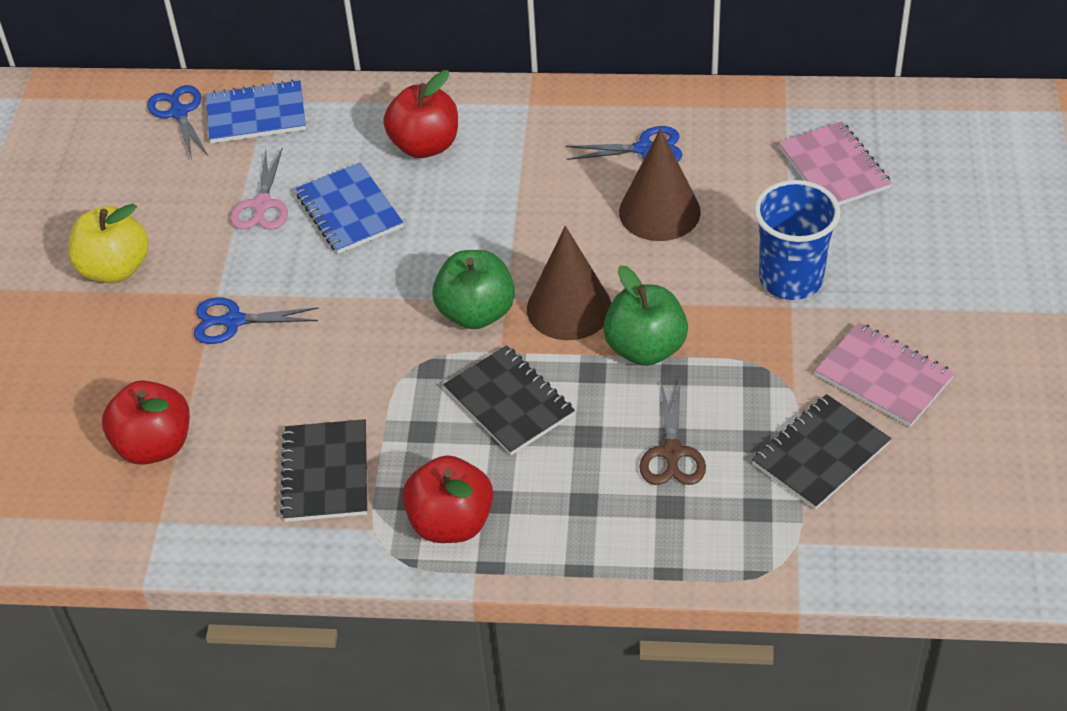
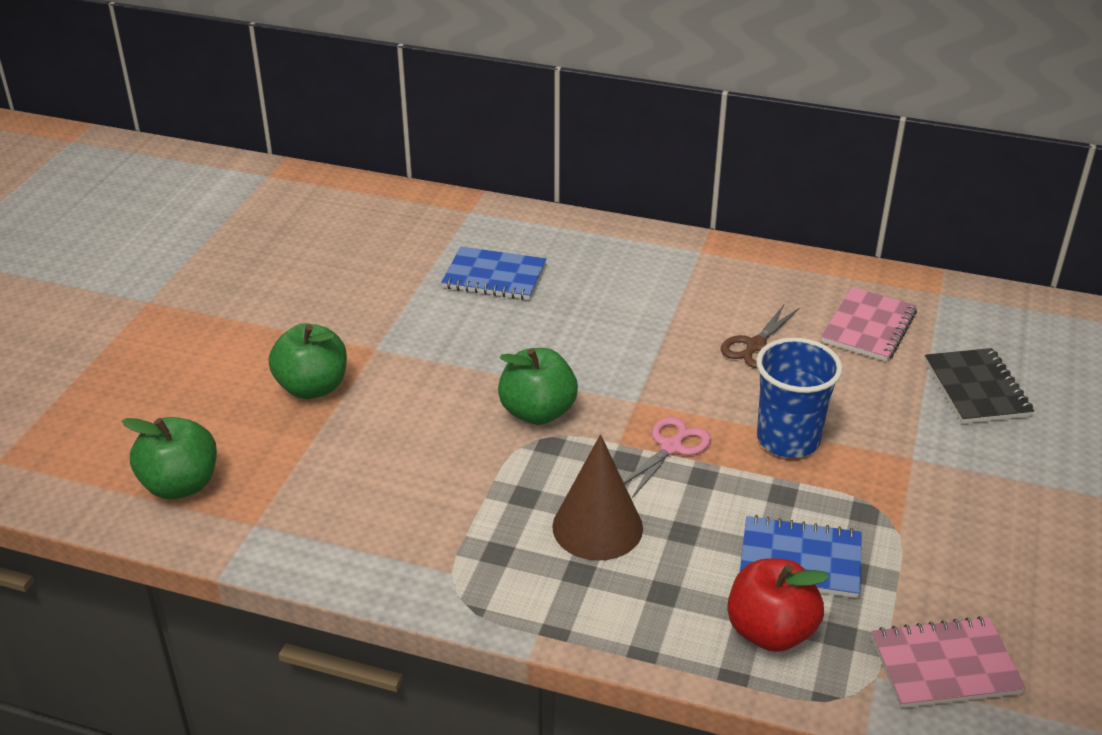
black notebook: 3 -> 1
blue scissors: 3 -> 0
brown cone: 2 -> 1
green apple: 2 -> 3
red apple: 3 -> 1
yellow apple: 1 -> 0

